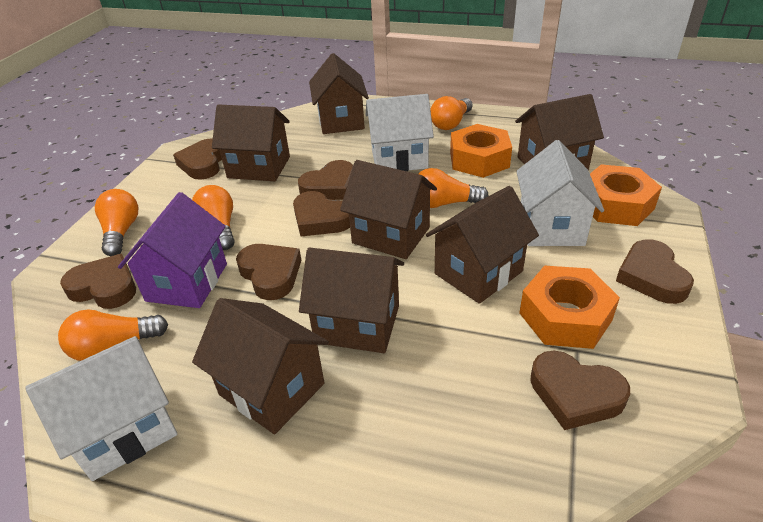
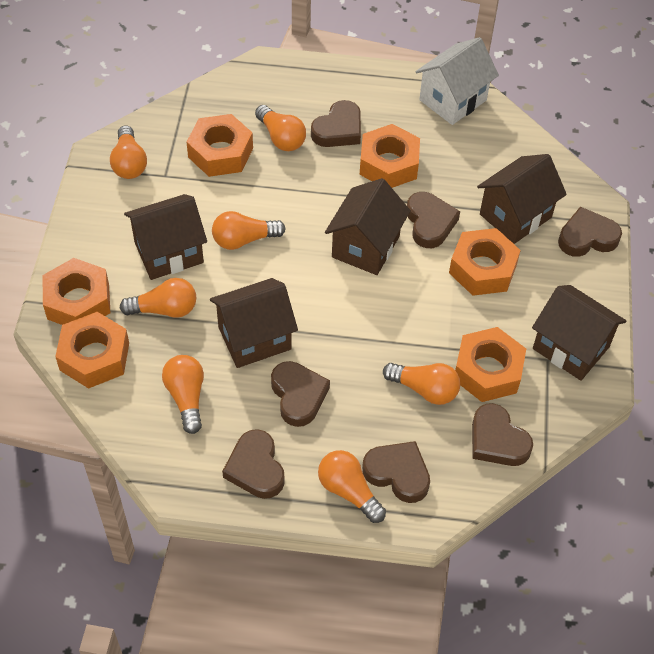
brown house: 7 -> 5
orange light bulb: 5 -> 7
orange nut: 3 -> 6
purple house: 1 -> 0
white house: 3 -> 1

